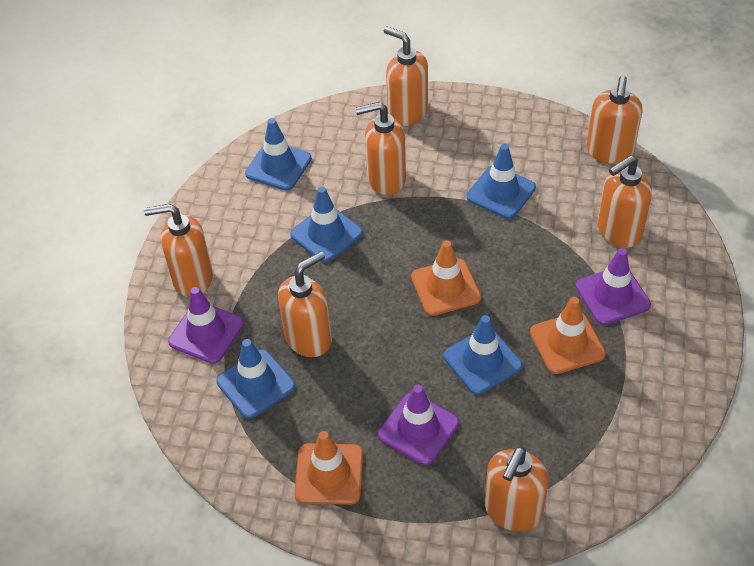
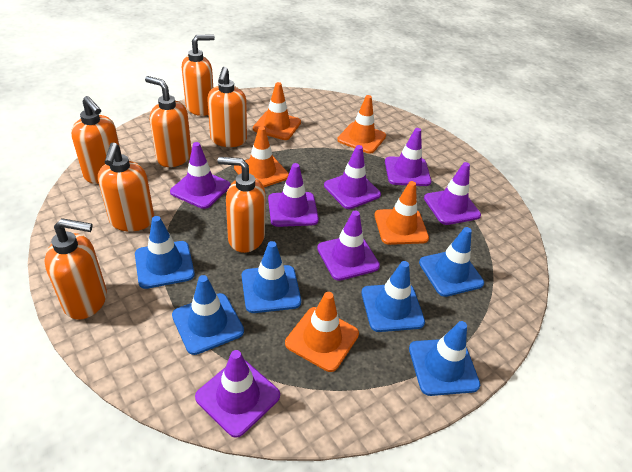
blue traffic cone: 5 -> 6
orange traffic cone: 3 -> 5
purple traffic cone: 3 -> 7

